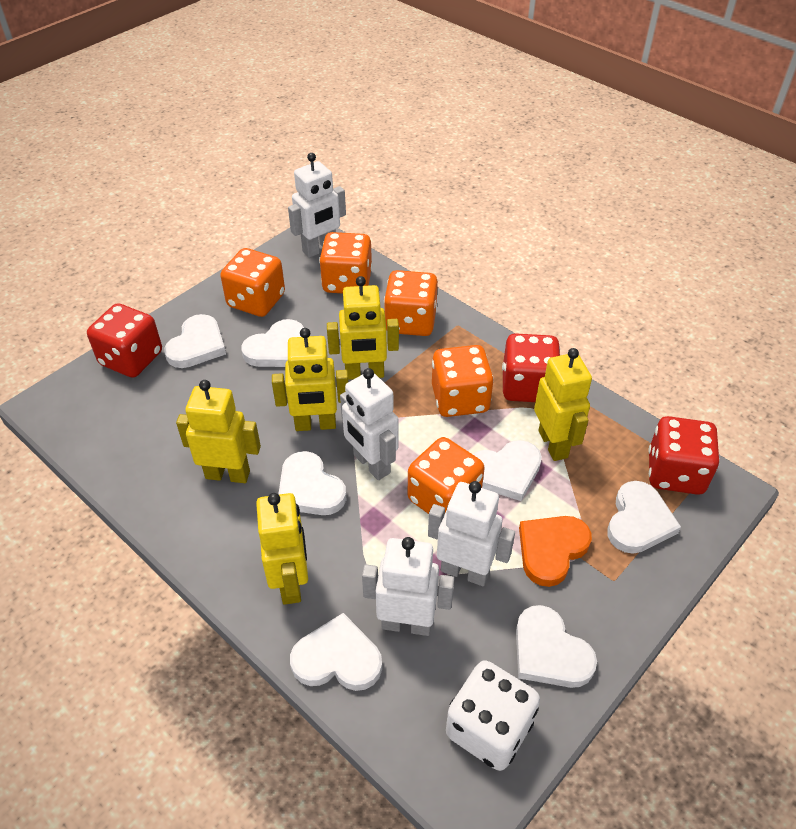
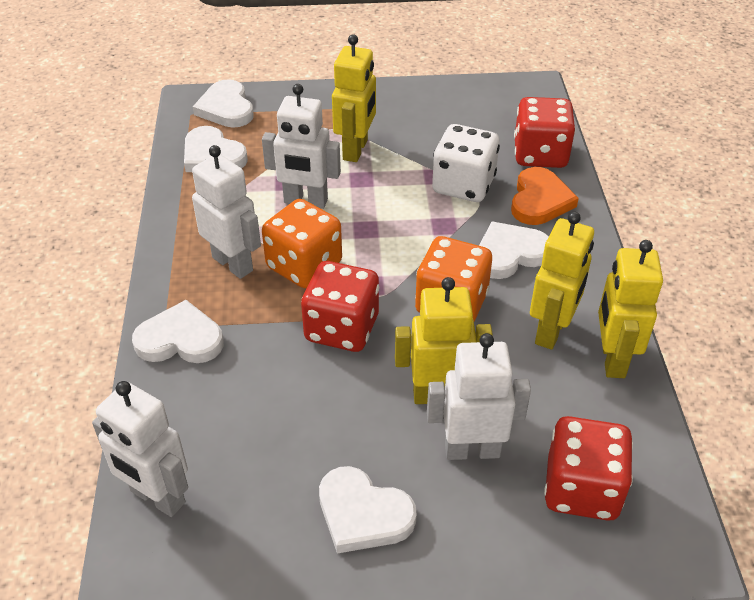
orange dice: 5 -> 2
white heart: 7 -> 5
yellow robot: 5 -> 4

